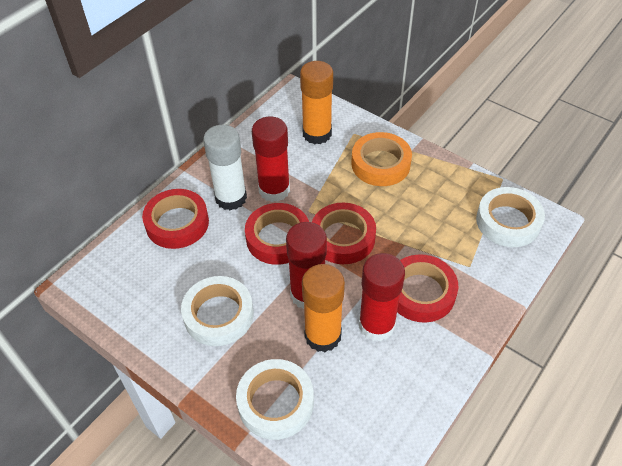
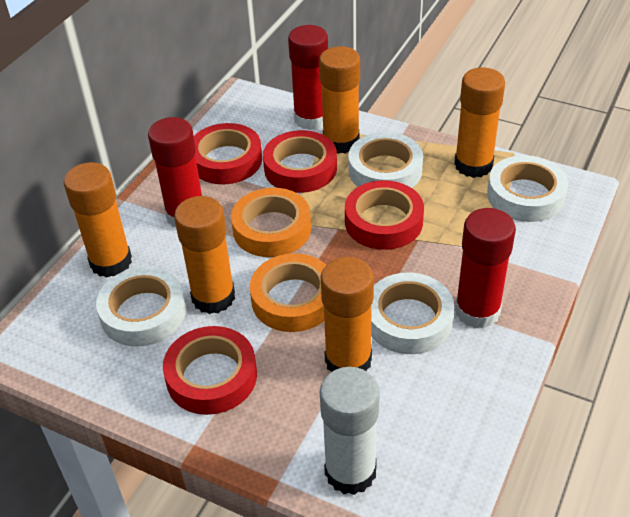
orange glue stick: 2 -> 5
orange tape: 1 -> 2
white tape: 3 -> 4

